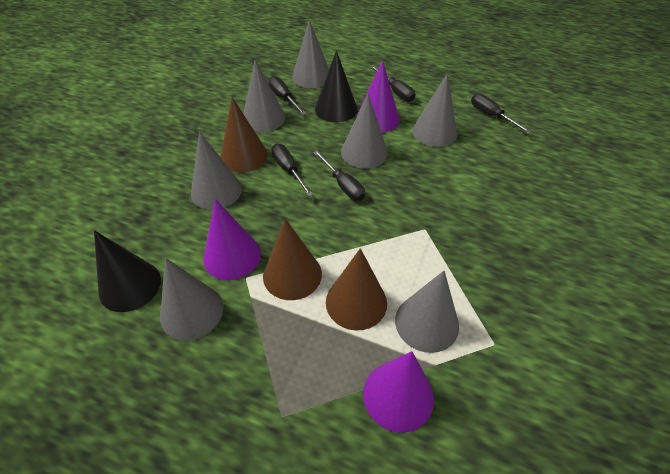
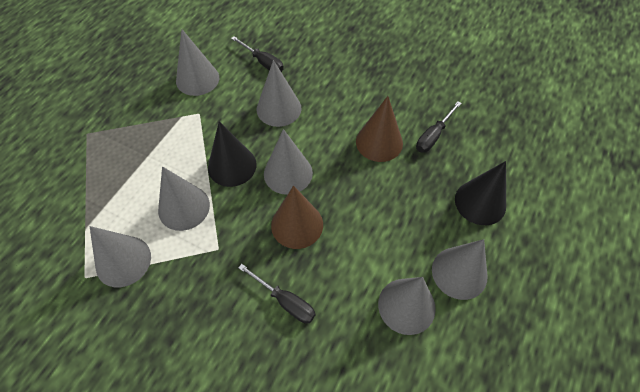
black screwdriver: 5 -> 3
brown cone: 3 -> 2
purple cone: 3 -> 0

